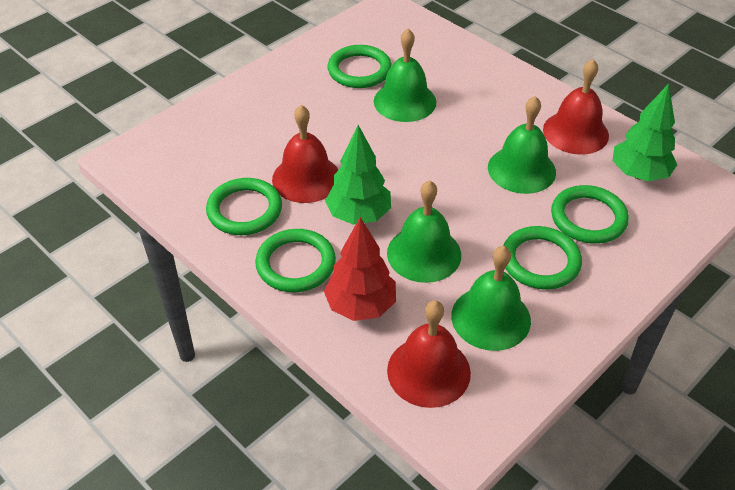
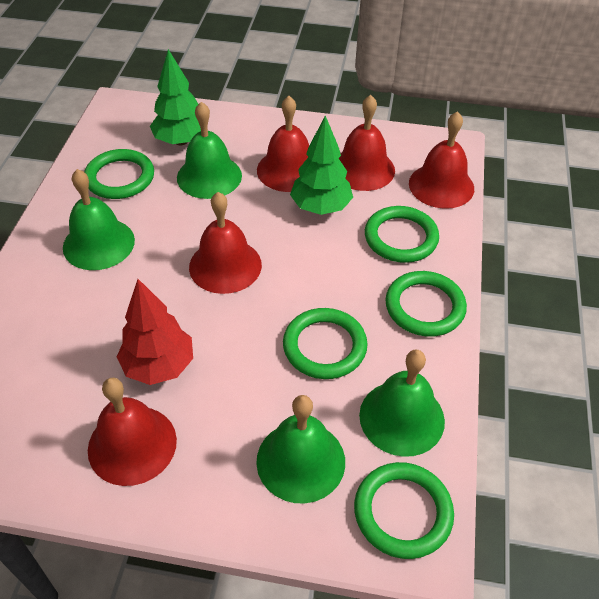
red bell: 3 -> 5

